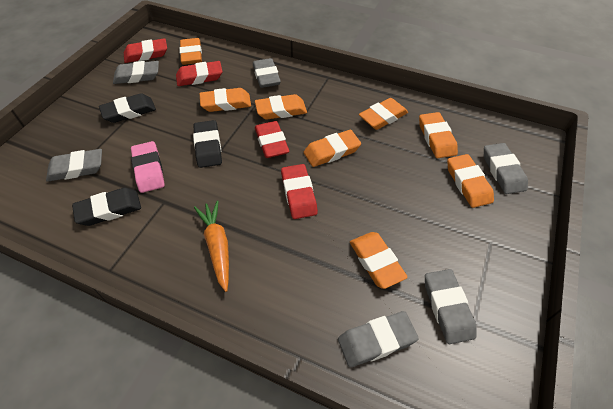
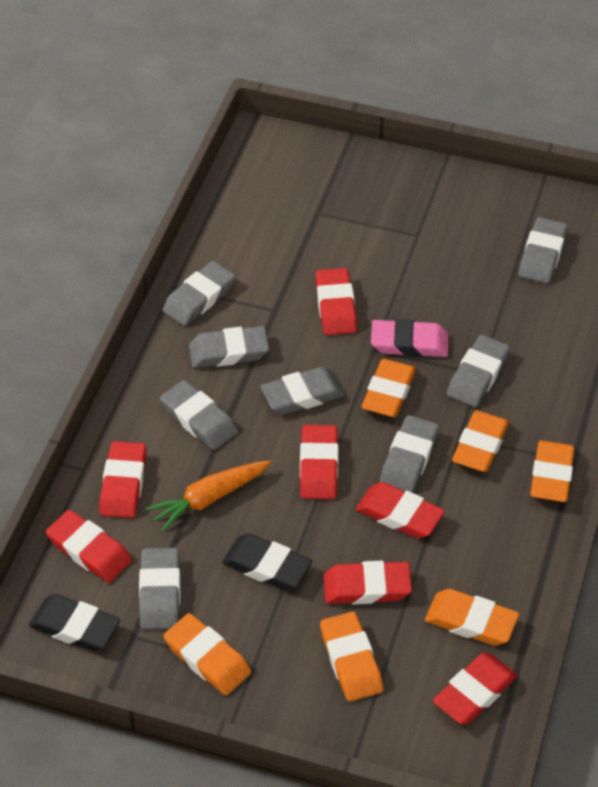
black eraser: 3 -> 2
grey eraser: 6 -> 8
orange eraser: 8 -> 6
red eraser: 4 -> 7

